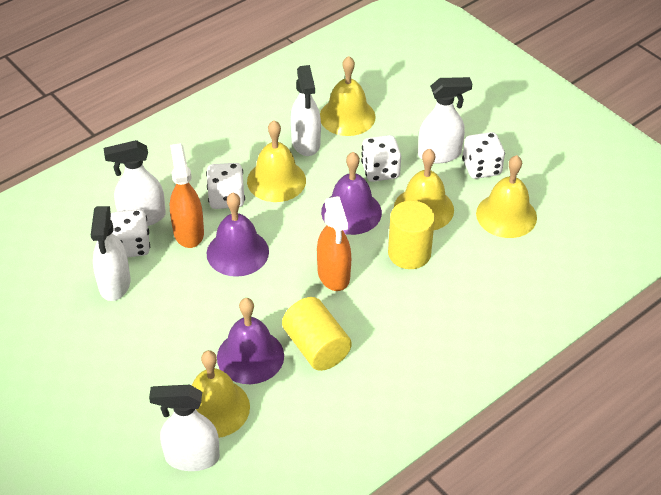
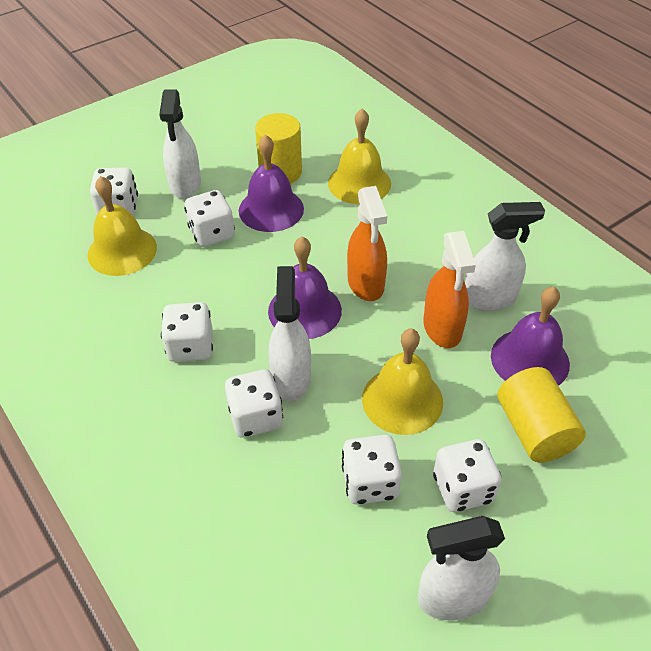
white dice: 4 -> 6
white spray bottle: 5 -> 4
yellow bell: 5 -> 3

